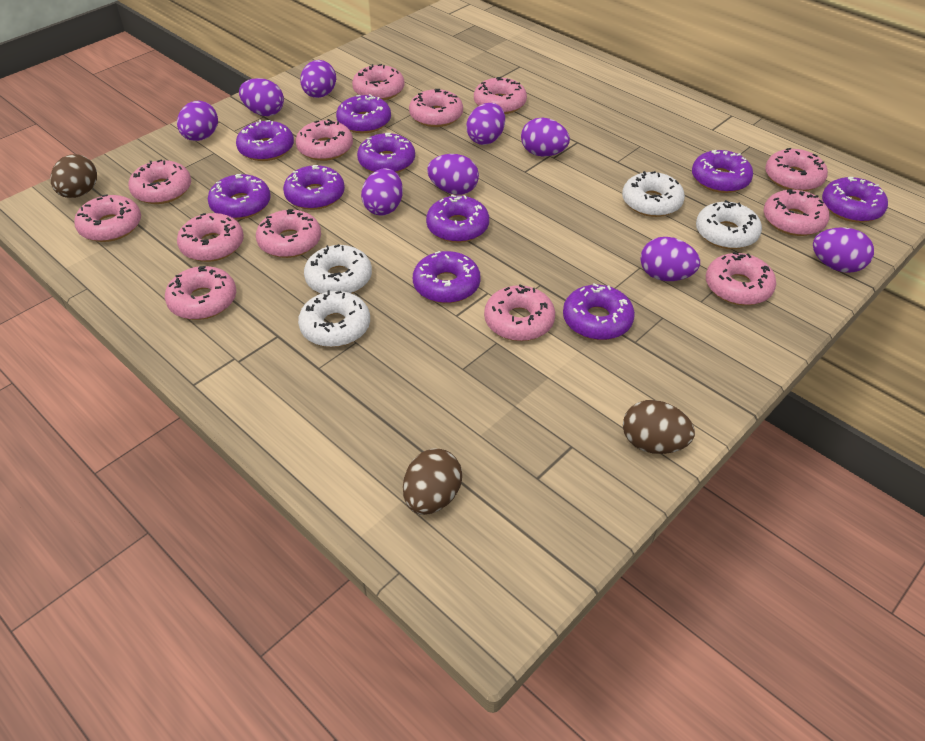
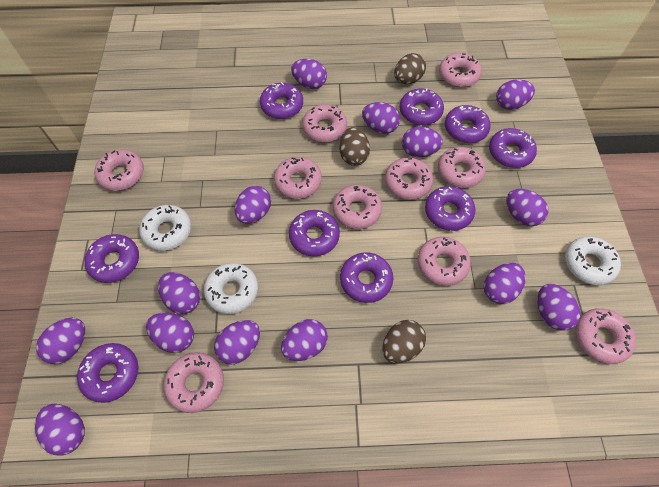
pink donut: 13 -> 10
purple donut: 10 -> 9
purple egg: 9 -> 14
white donut: 4 -> 3

